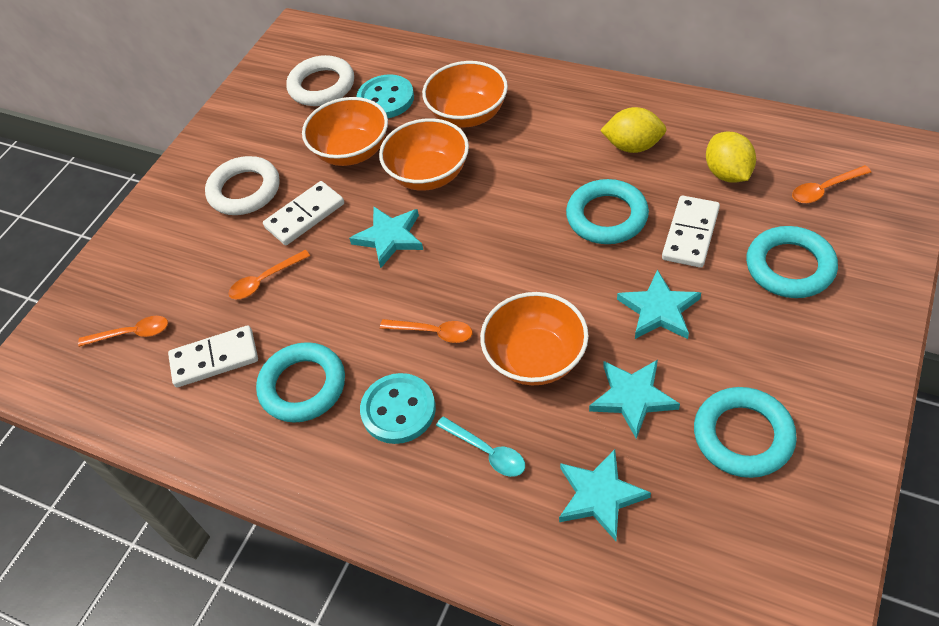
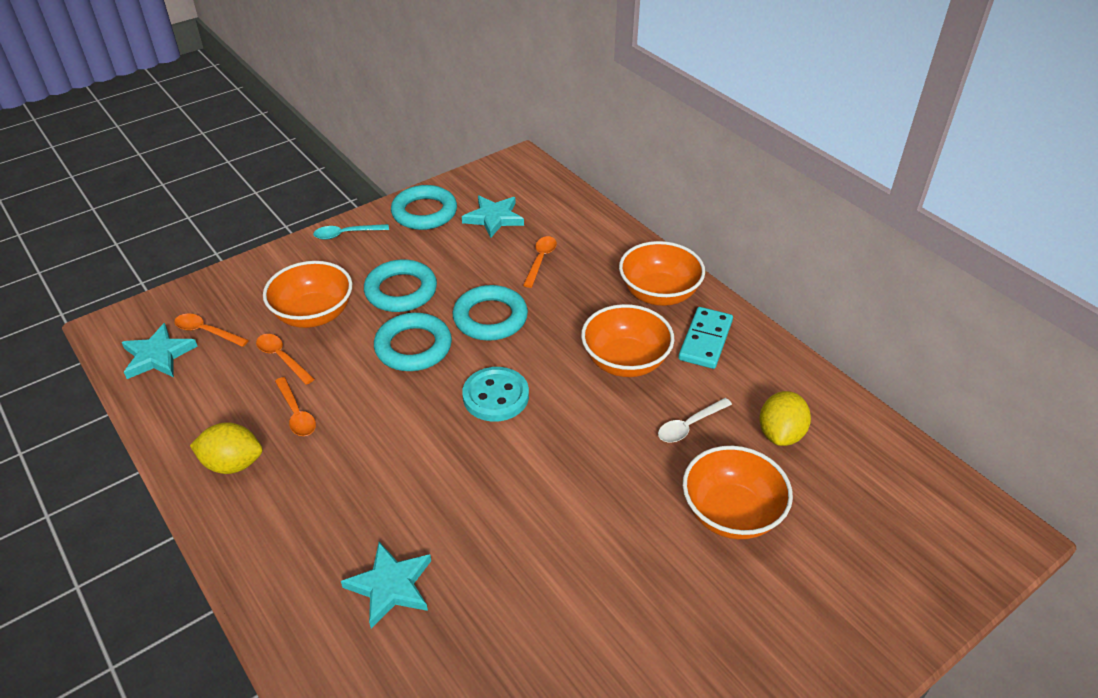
turquoise button: 2 -> 1
turquoise domino: 0 -> 1
turquoise star: 4 -> 3
white domino: 3 -> 0
white ring: 2 -> 0
white spoon: 0 -> 1

